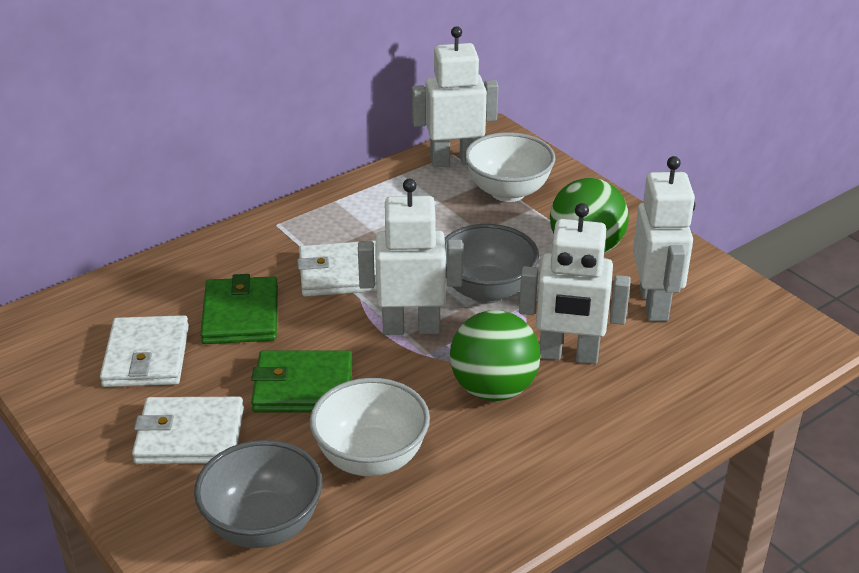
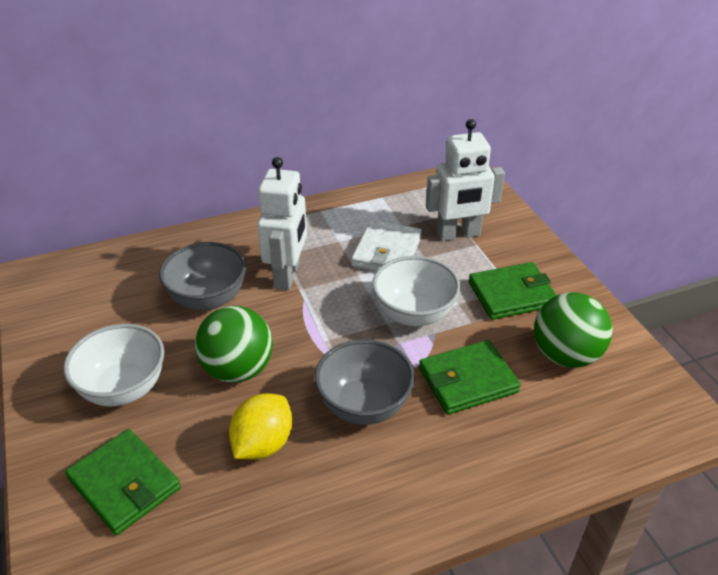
green wallet: 2 -> 3
white robot: 4 -> 2
white wallet: 3 -> 1
yellow lemon: 0 -> 1

